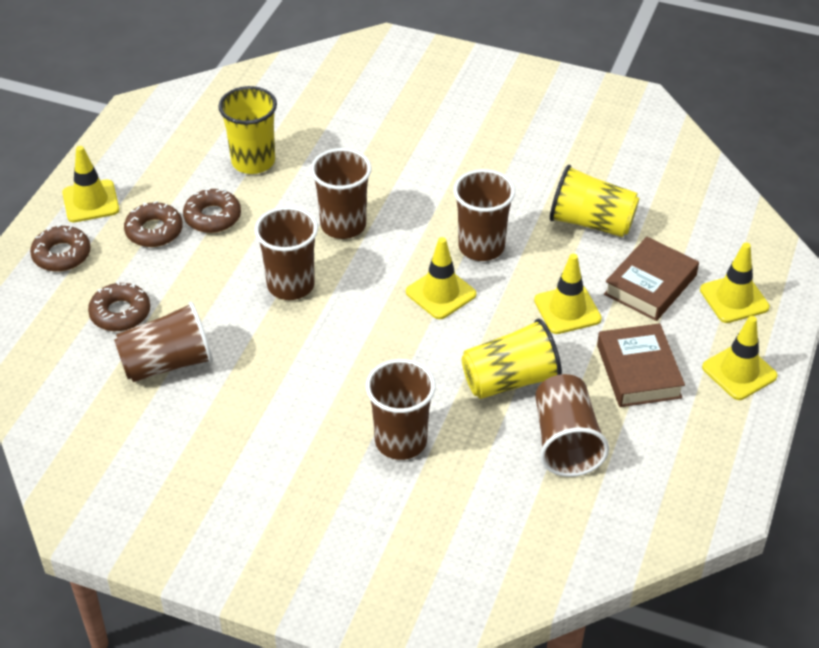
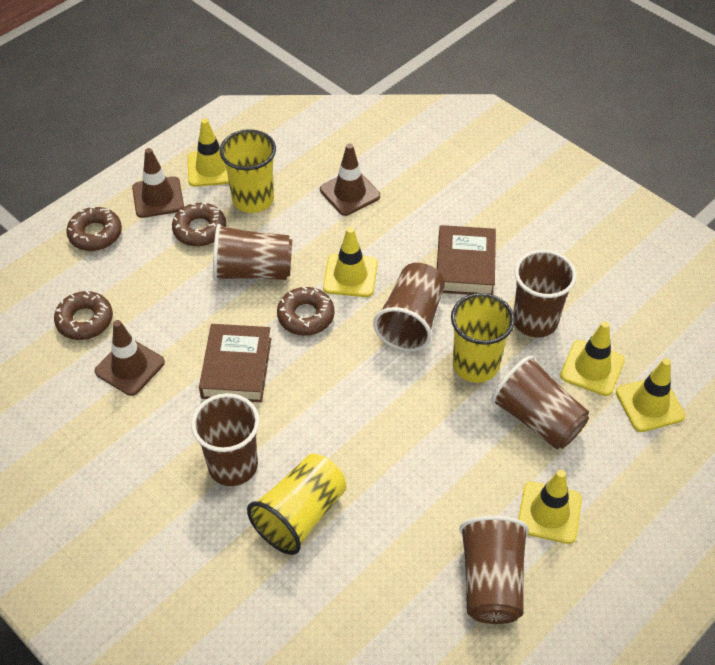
brown traffic cone: 0 -> 3

